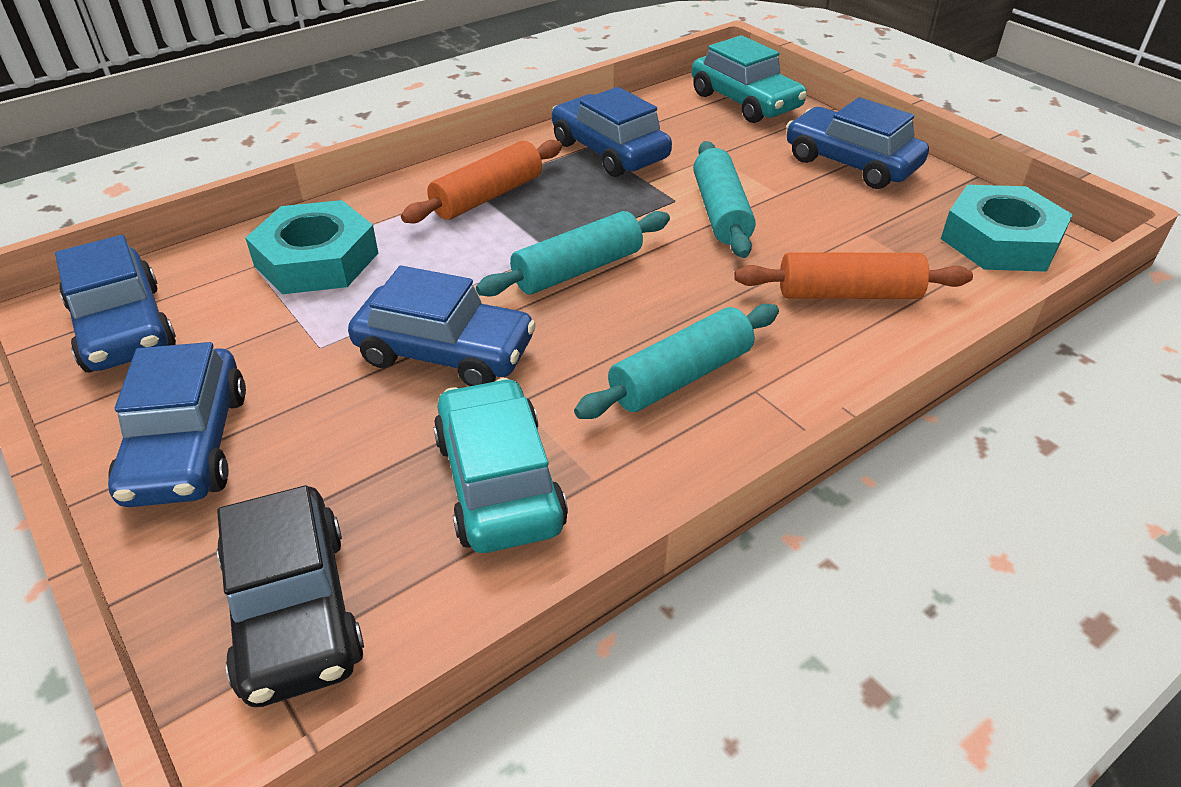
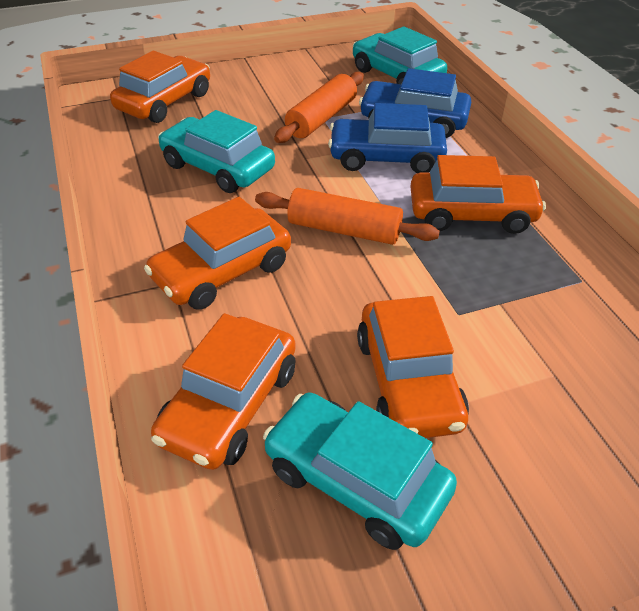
black car: 1 -> 0
blue car: 5 -> 2
orange car: 0 -> 5
turquoise car: 2 -> 3
turquoise nut: 2 -> 0
turquoise rolling pin: 3 -> 0

